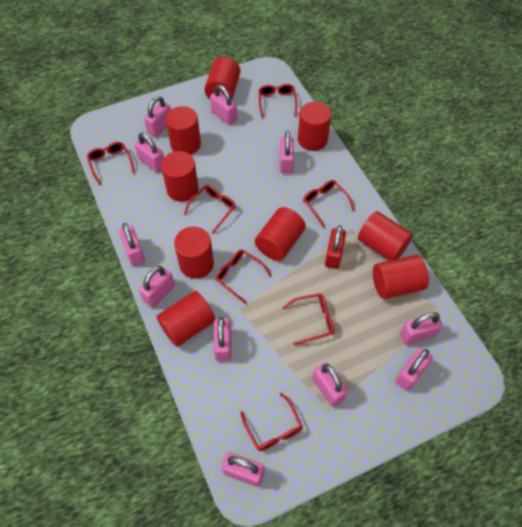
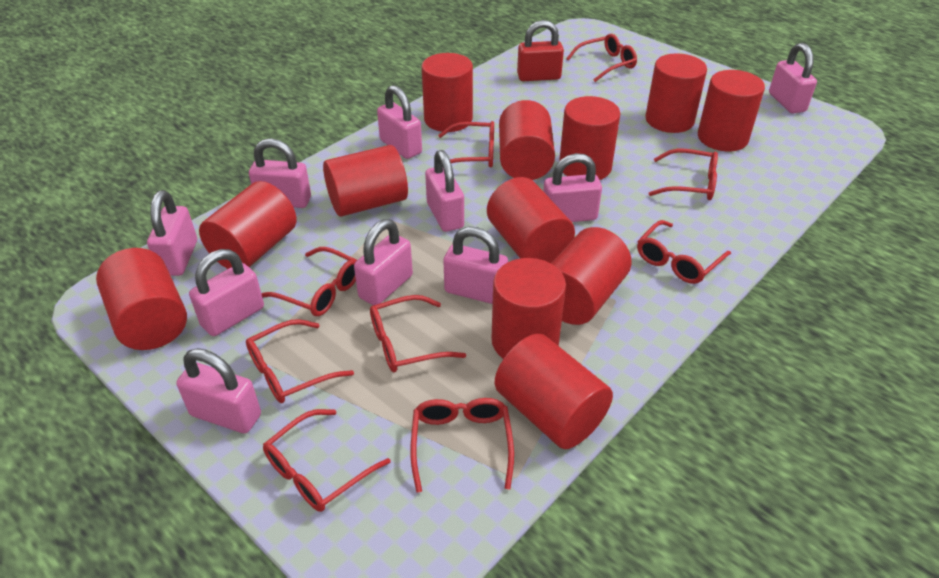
pink padlock: 11 -> 10
red cylinder: 9 -> 12
red glasses: 7 -> 9

